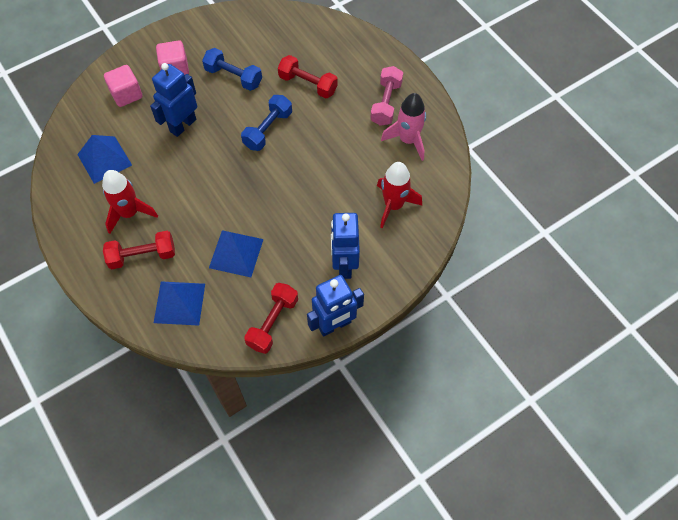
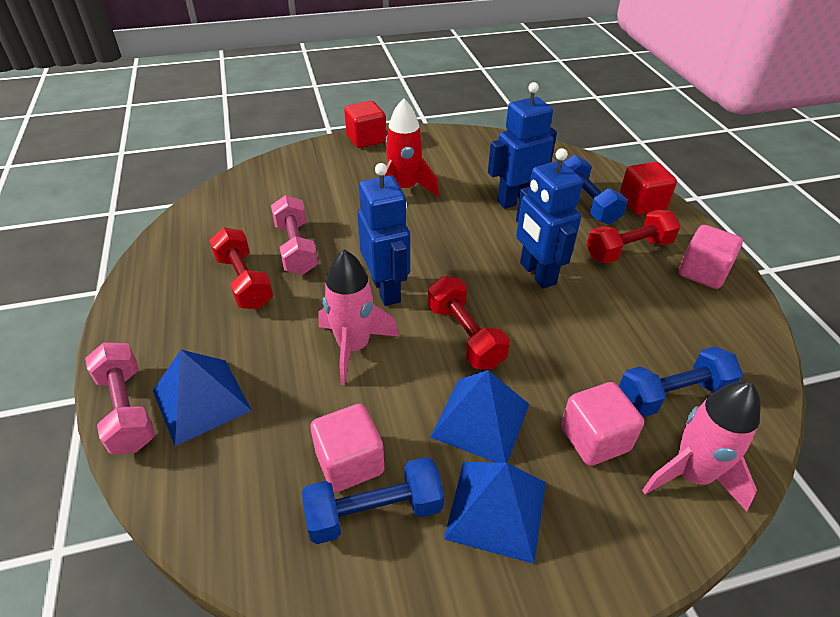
blue dumbbell: 2 -> 3
pink cube: 2 -> 3
pink dumbbell: 1 -> 2
pink rocket: 1 -> 2
red cube: 0 -> 2
red rocket: 2 -> 1

